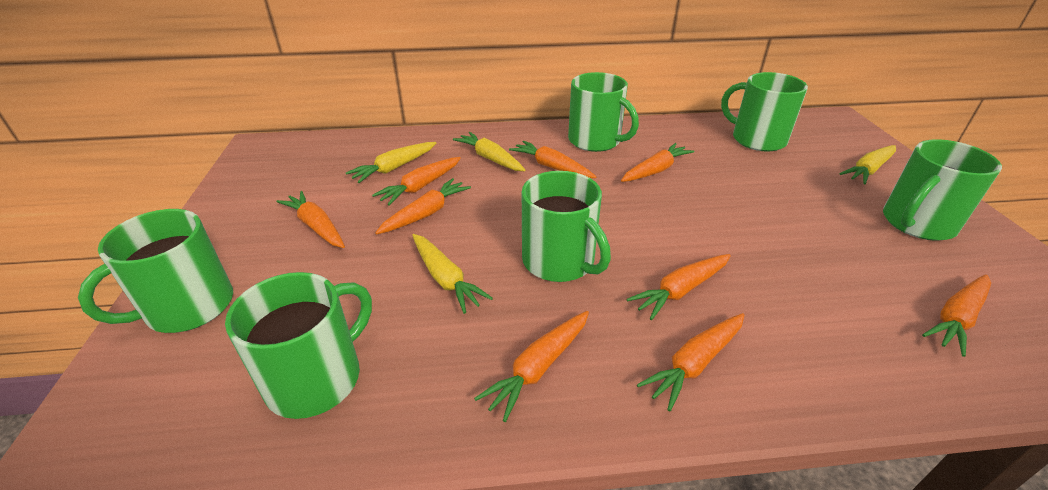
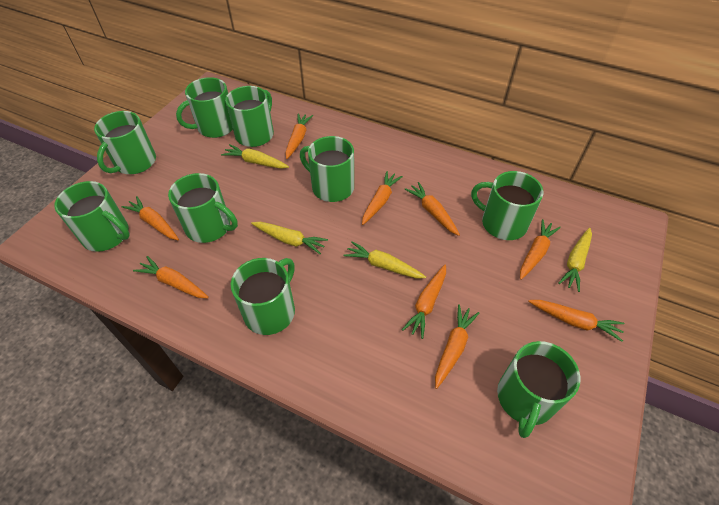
green mug: 6 -> 9

